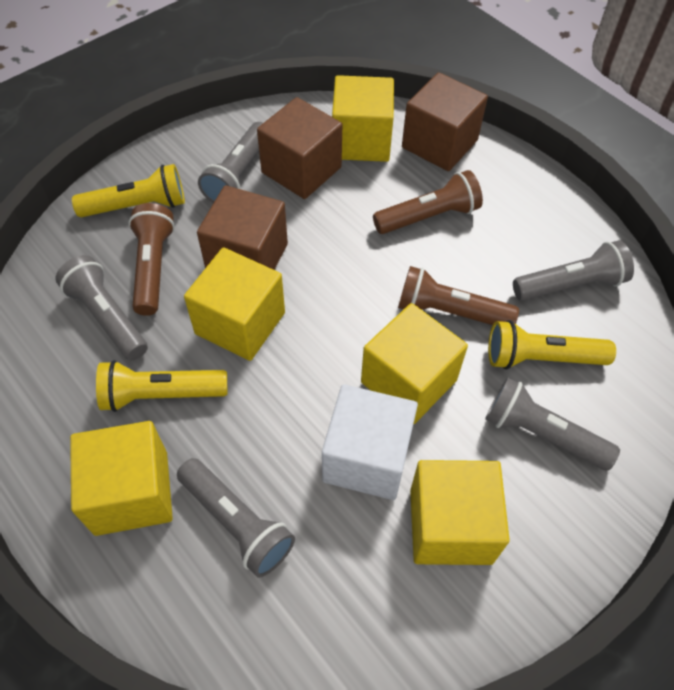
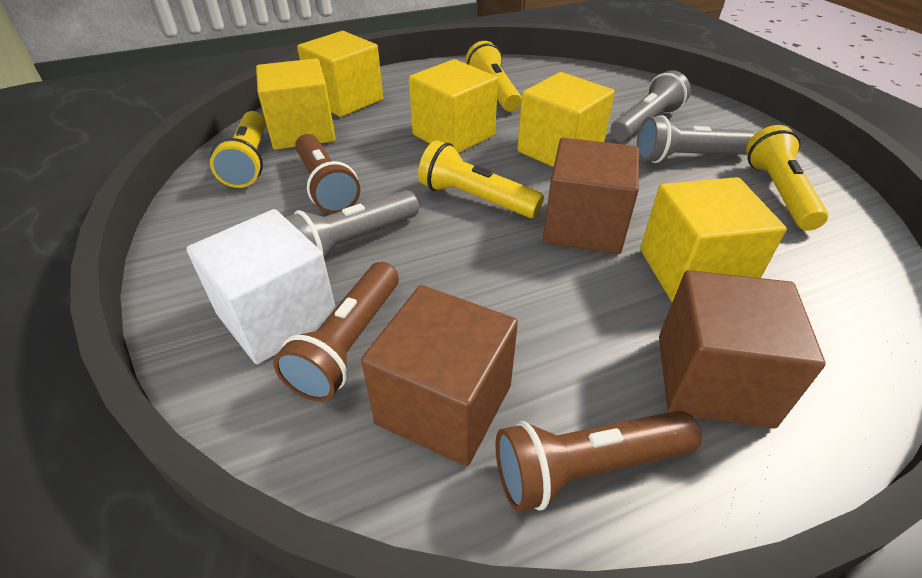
grey flashlight: 5 -> 3
yellow flashlight: 3 -> 4

